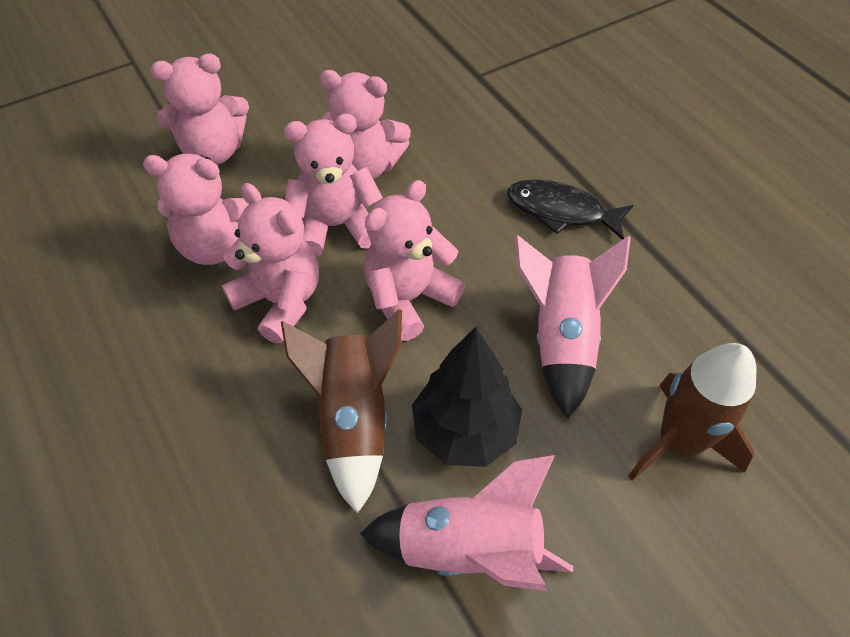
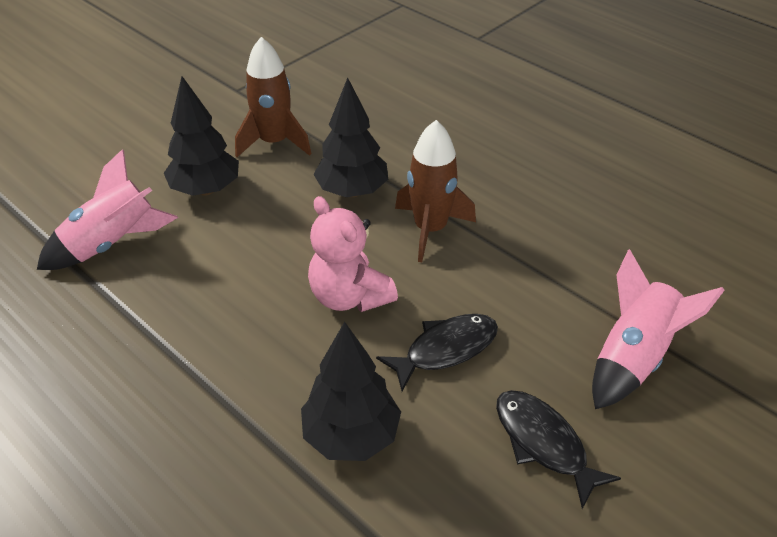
black fish: 1 -> 2
black tree: 1 -> 3
pink teddy bear: 6 -> 1

